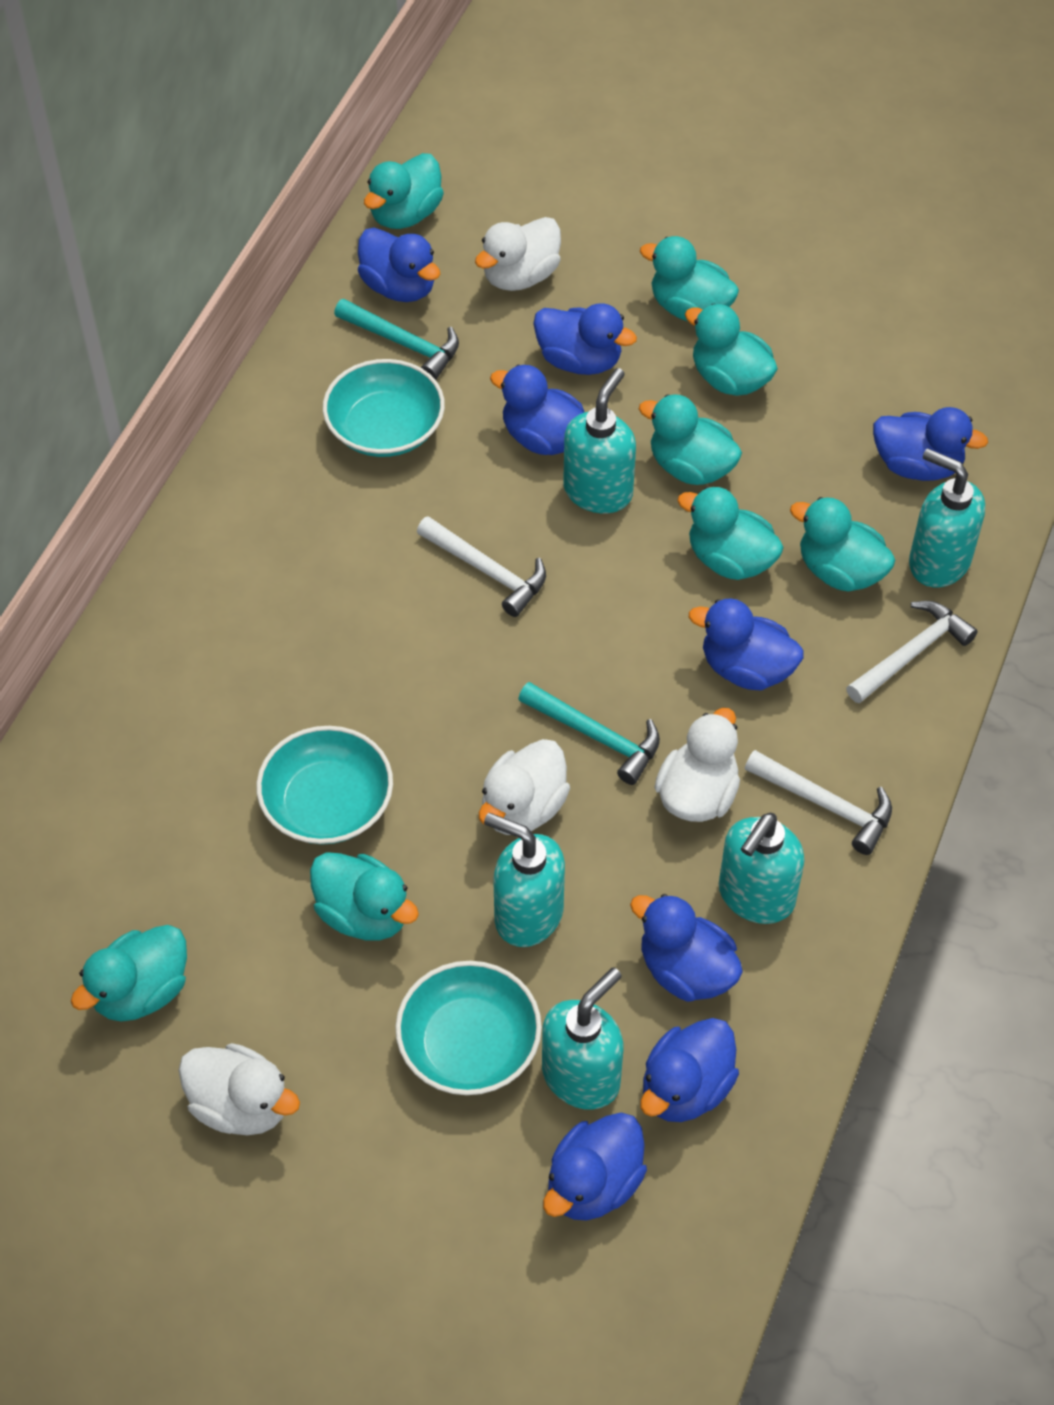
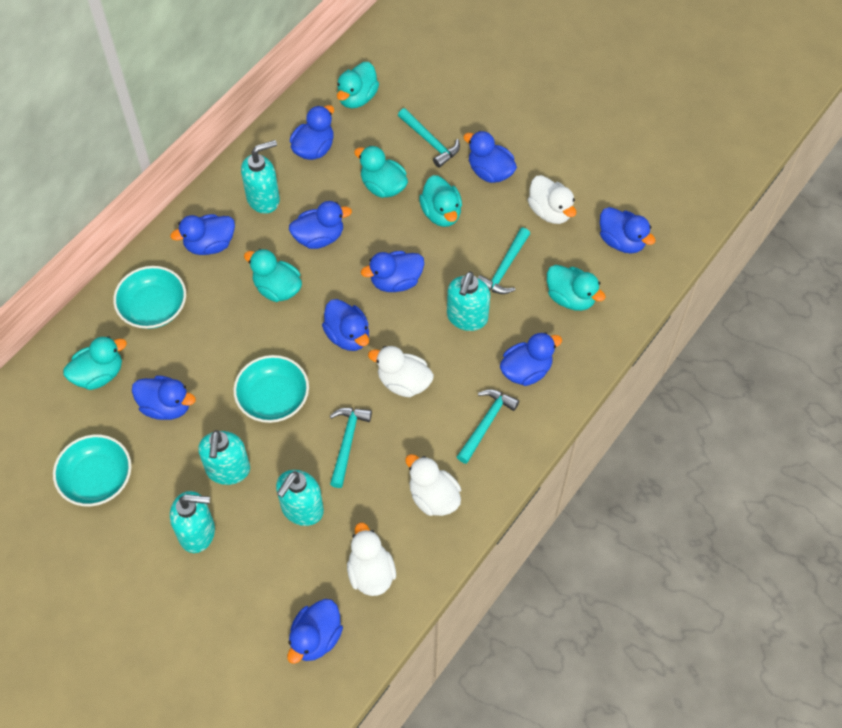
blue duck: 8 -> 10
turquoise duck: 8 -> 6
turquoise hammer: 2 -> 4
white hammer: 3 -> 0

